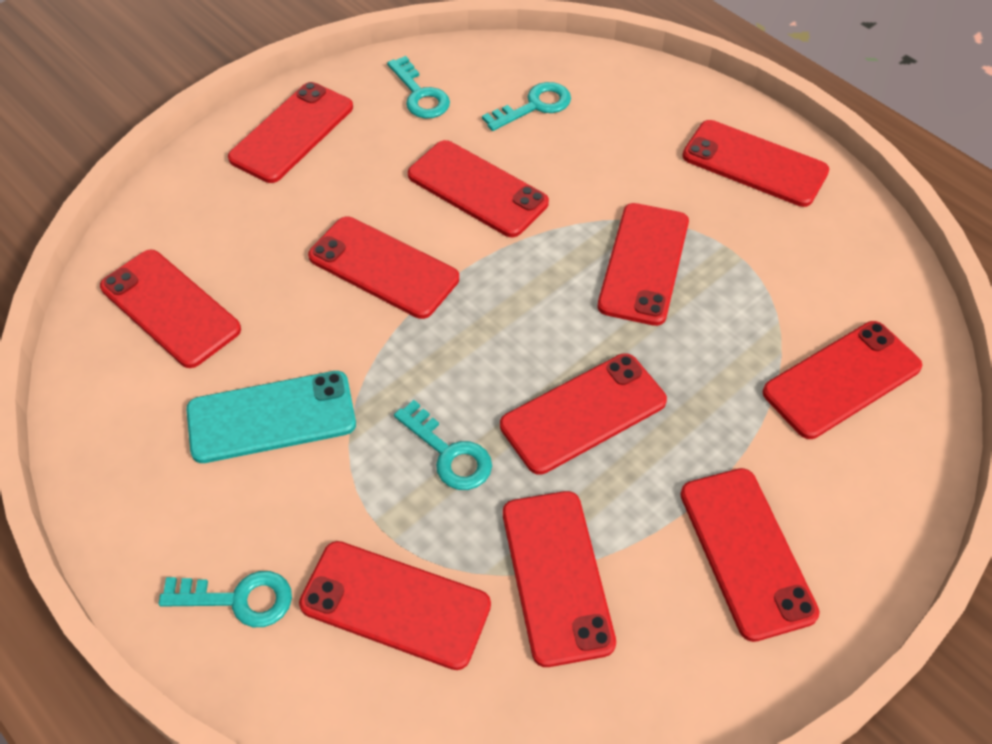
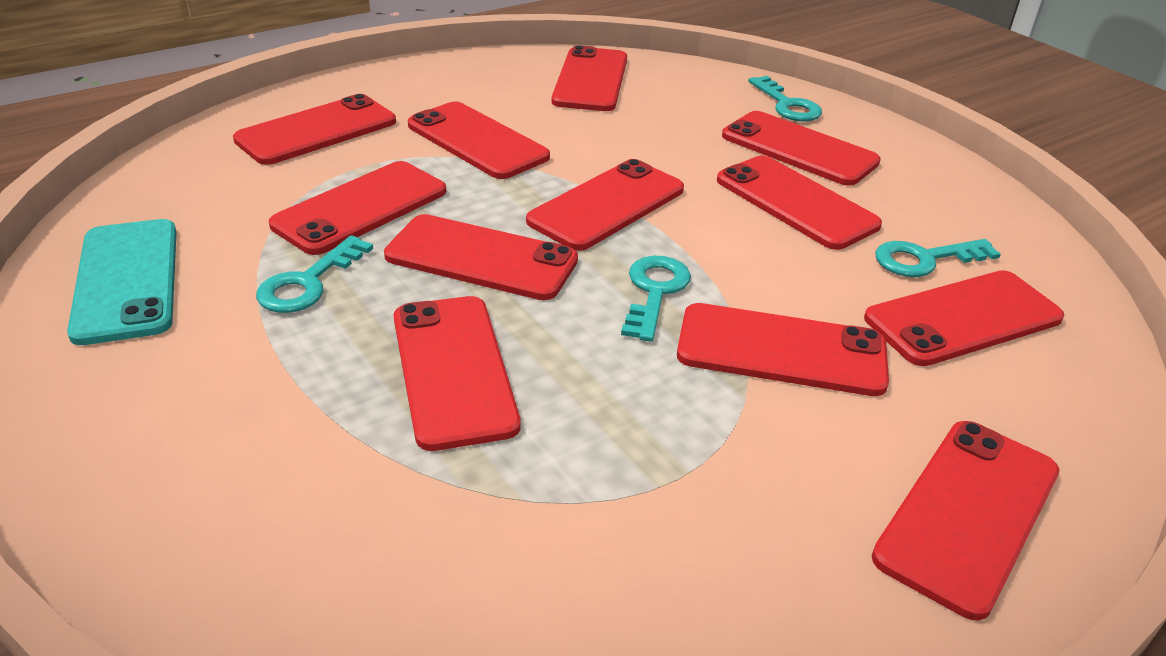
red phone: 11 -> 12

